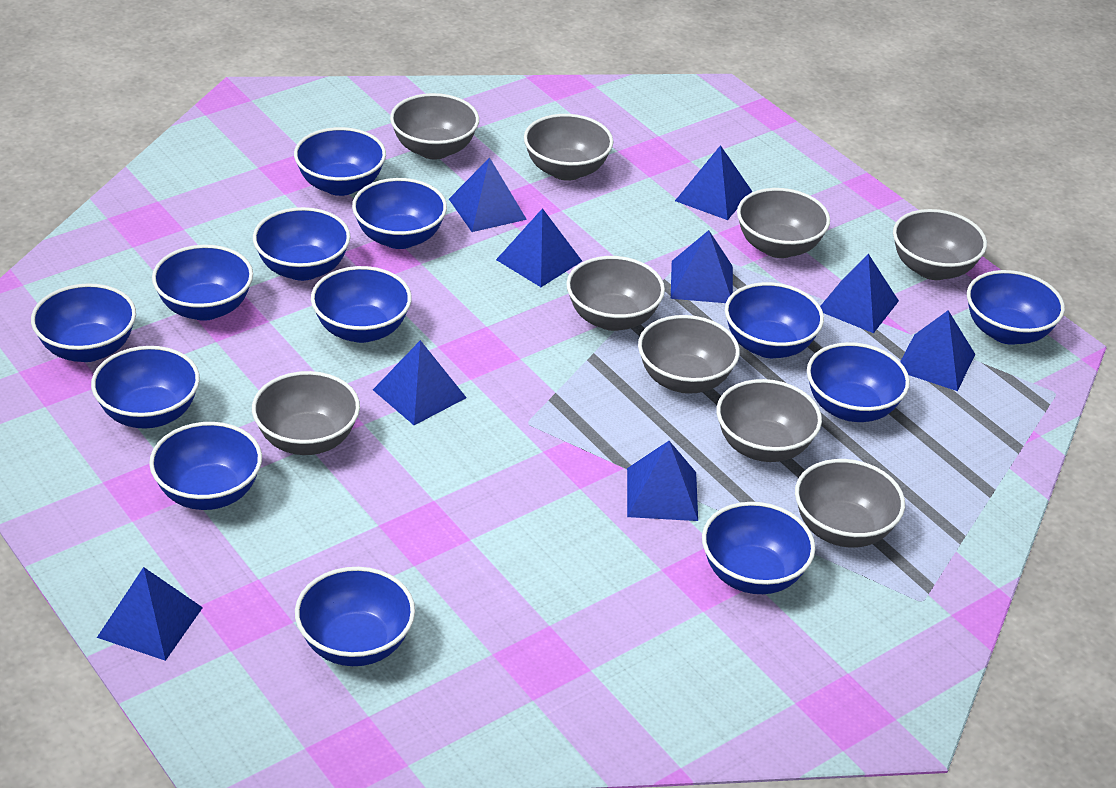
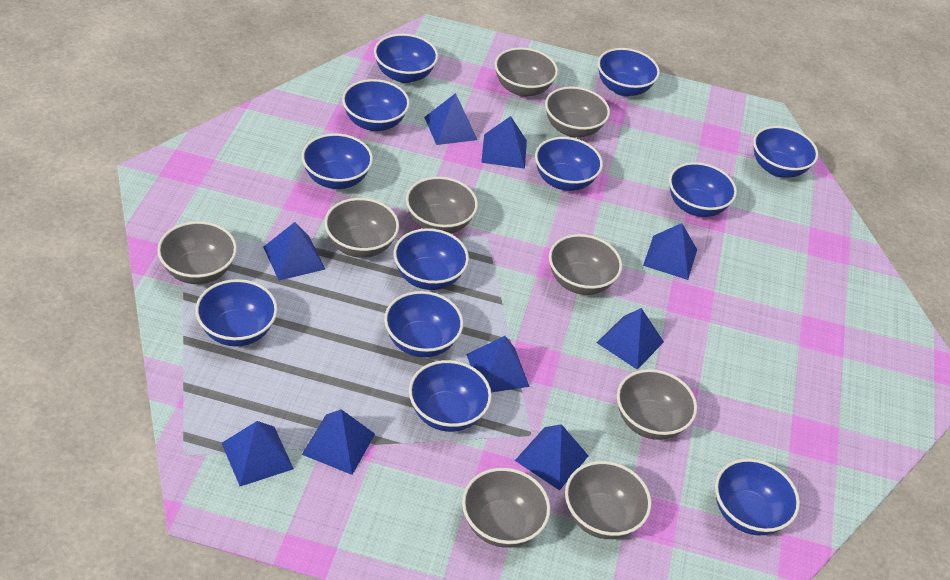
blue bowl: 13 -> 12

